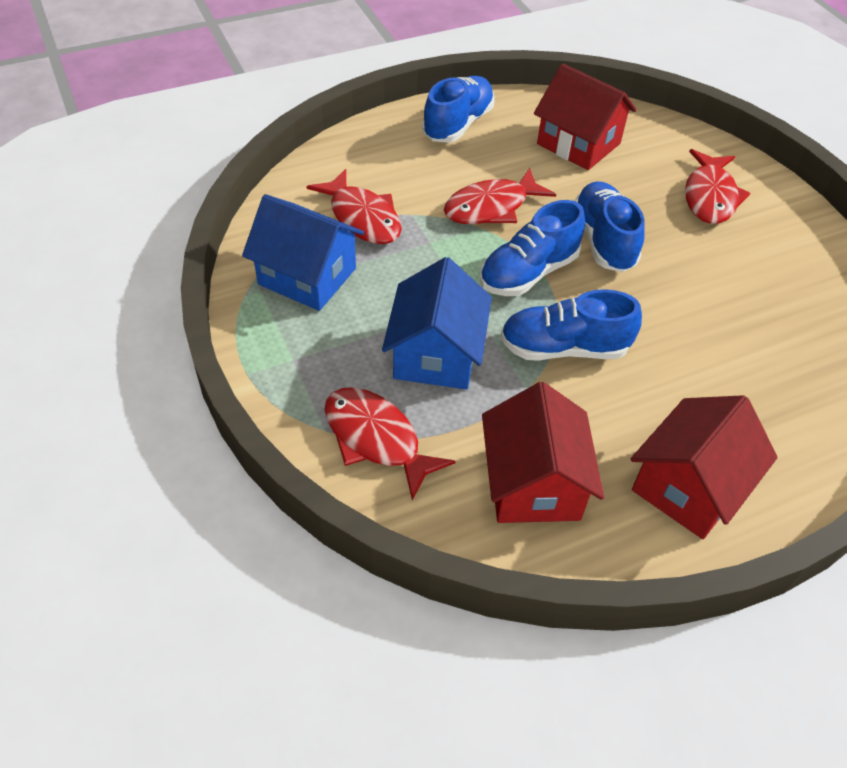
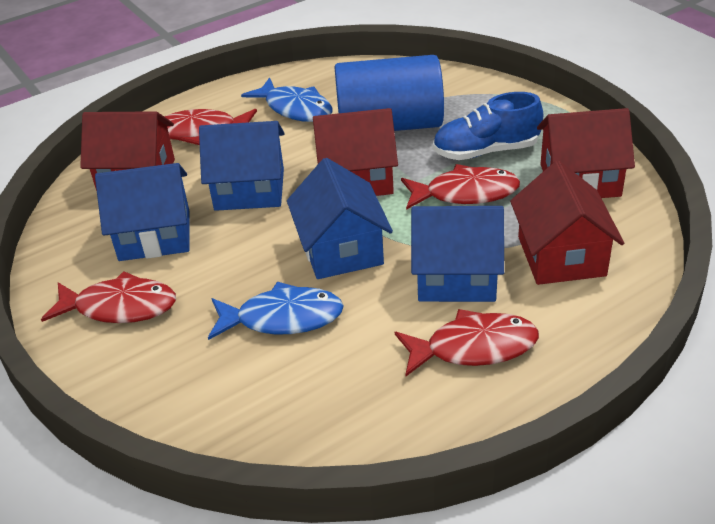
blue cylinder: 0 -> 1
blue fish: 0 -> 2
blue house: 2 -> 4
blue shoe: 4 -> 1
red house: 3 -> 4

